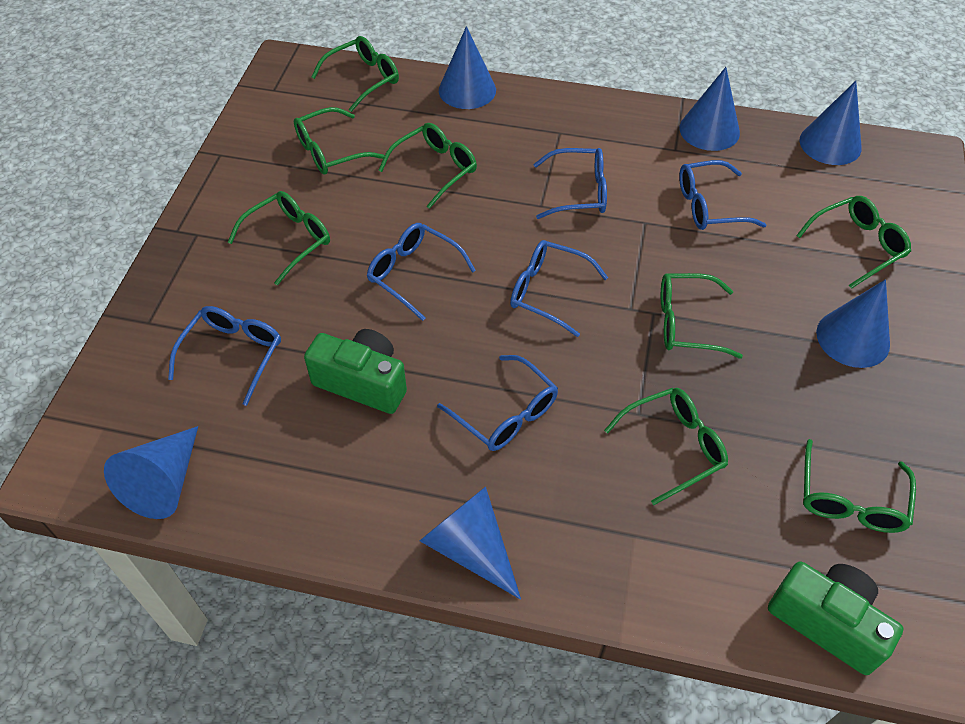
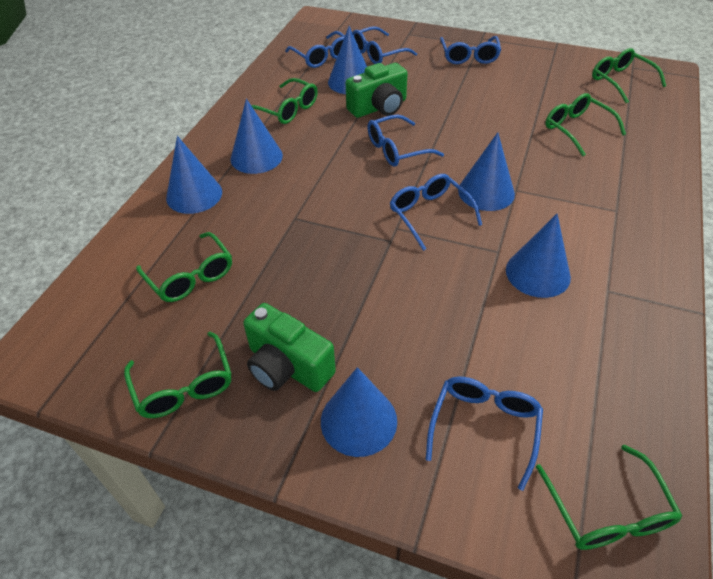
green glasses: 8 -> 6

